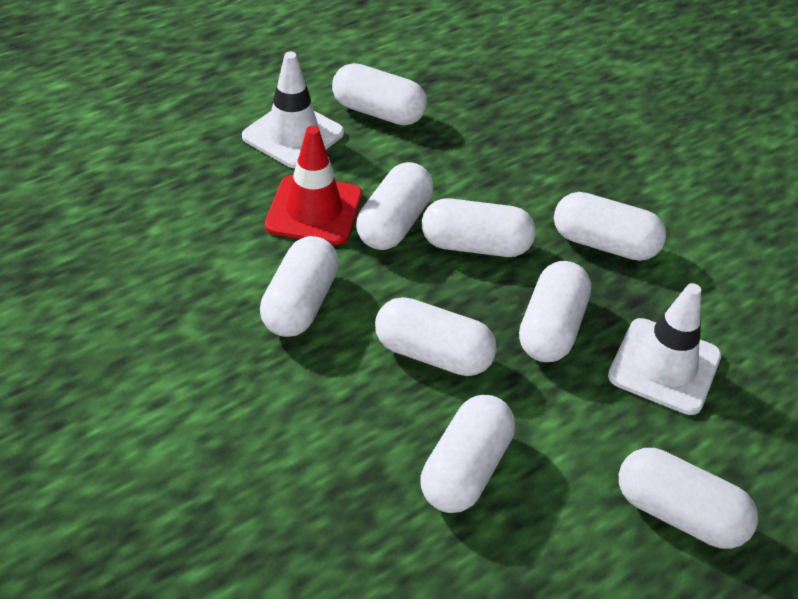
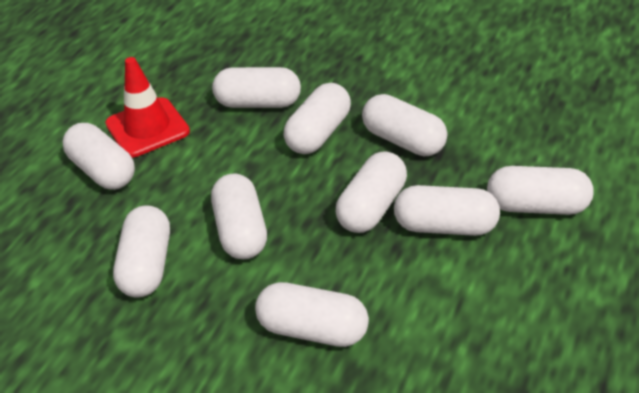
white capsule: 9 -> 10
white traffic cone: 2 -> 0

